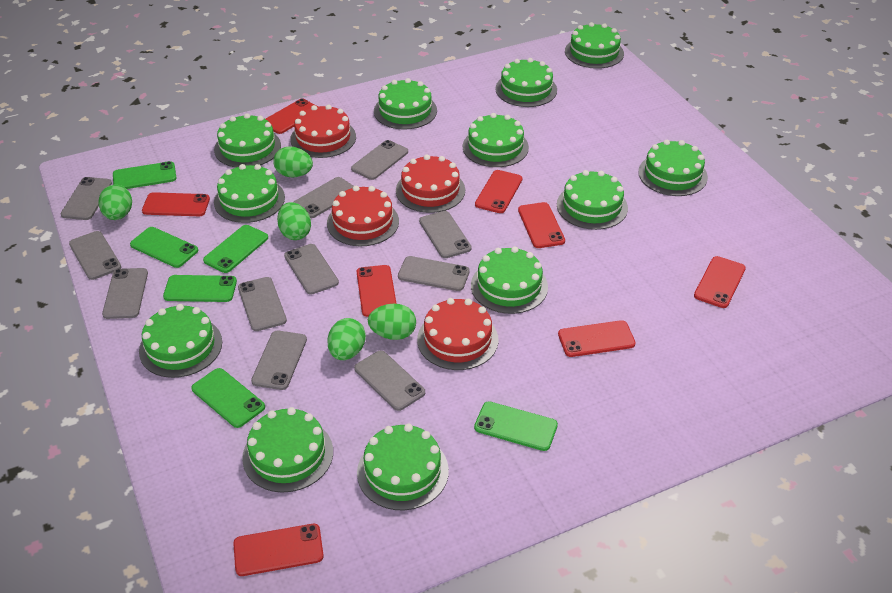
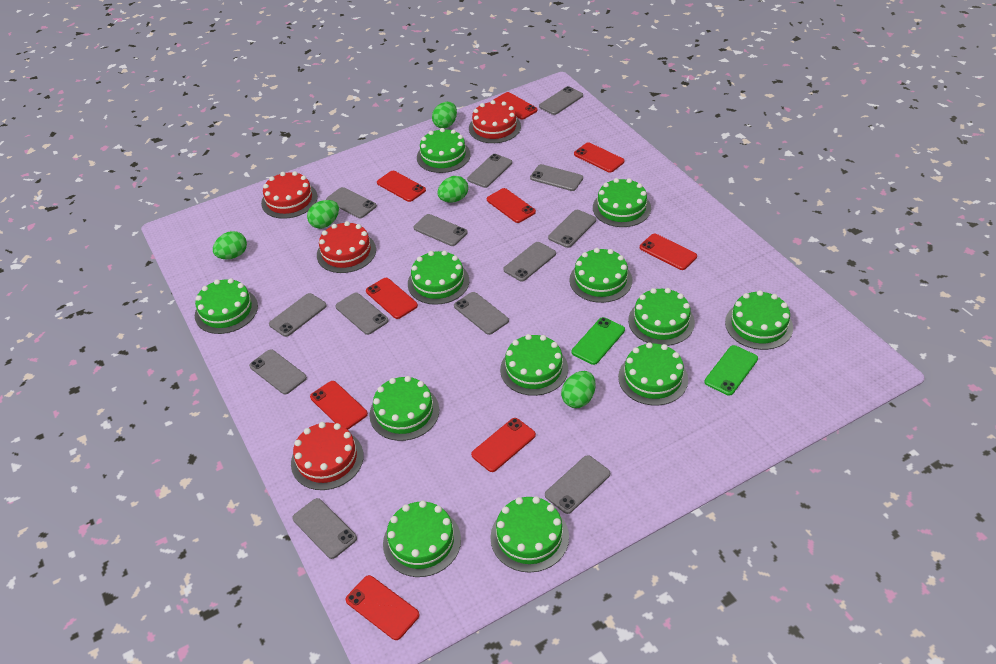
green phone: 6 -> 2
grey phone: 11 -> 13
red phone: 8 -> 9

